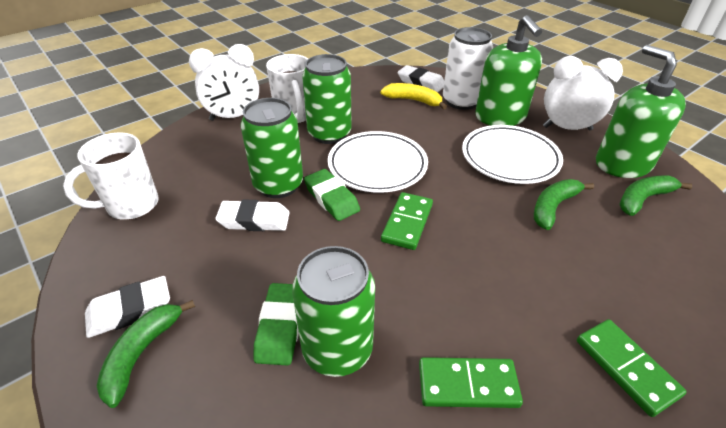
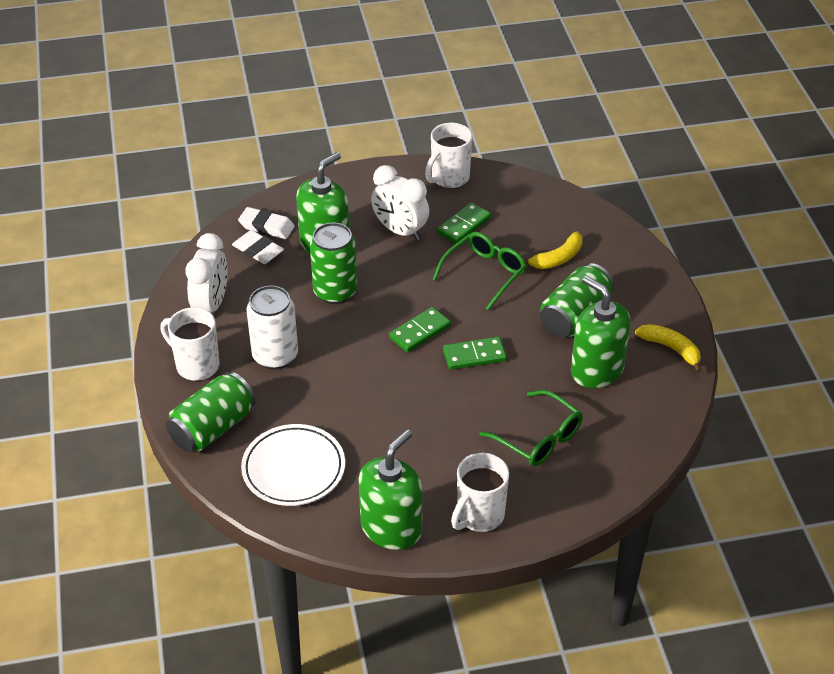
green banana: 3 -> 0
green eraser: 2 -> 0
green glasses: 0 -> 2
green soap dispenser: 2 -> 3
white eraser: 3 -> 2
white mug: 2 -> 3
white plate: 2 -> 1
yellow banana: 1 -> 2

